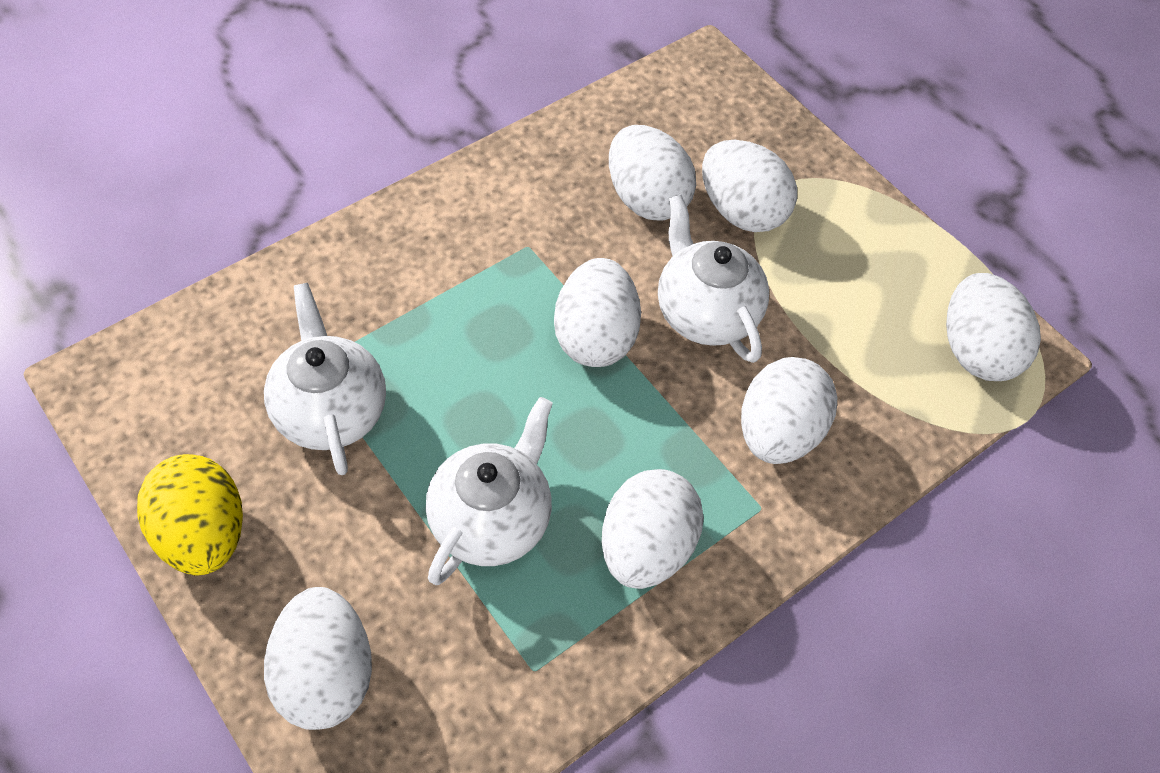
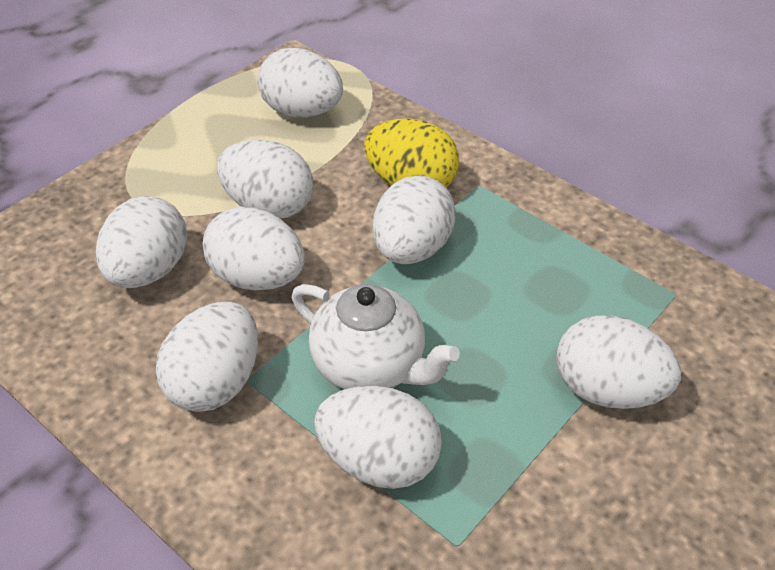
white egg: 7 -> 8
white teapot: 3 -> 1

